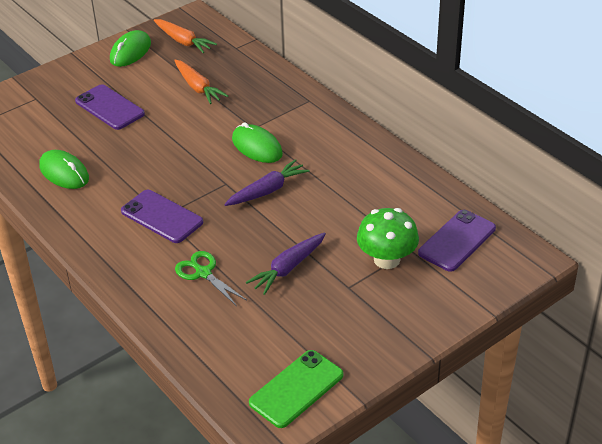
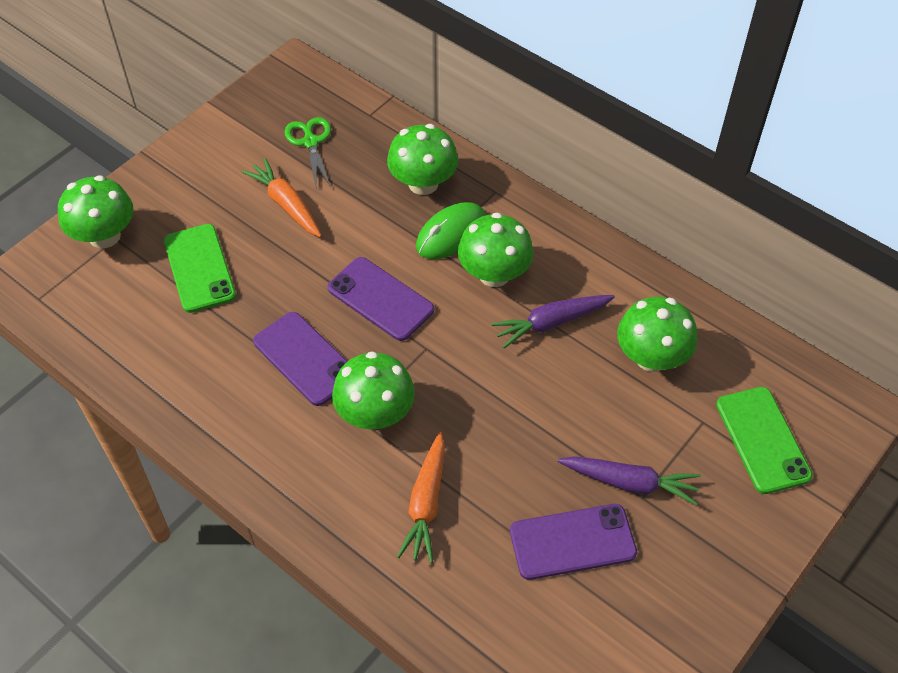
green mouse: 3 -> 1
green mushroom: 1 -> 5
green phone: 1 -> 2

